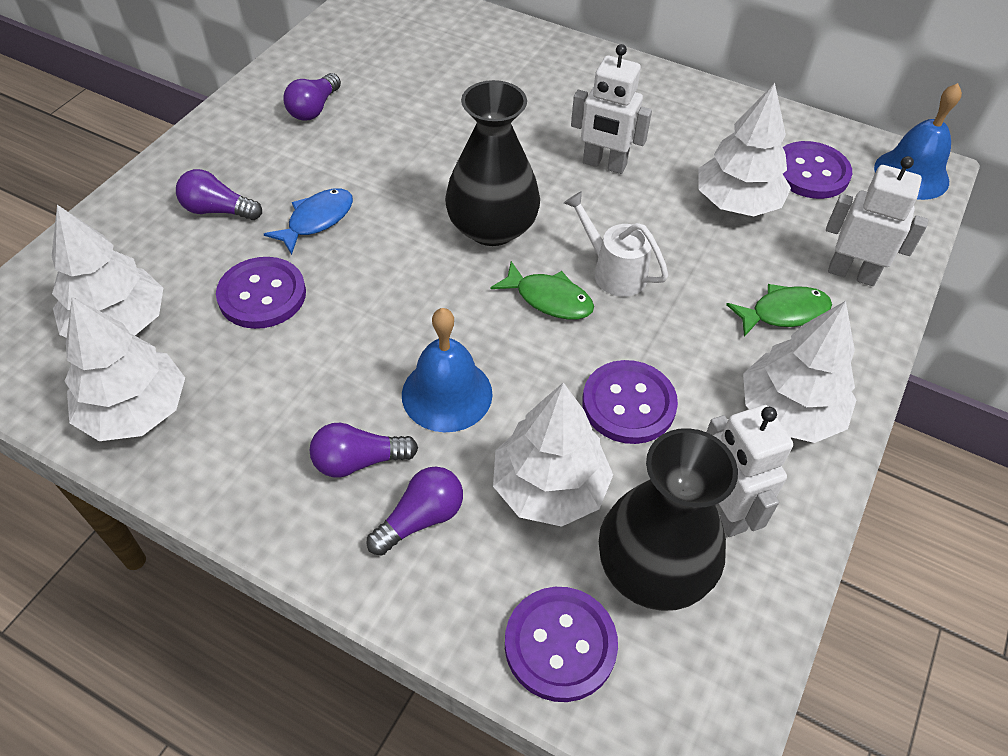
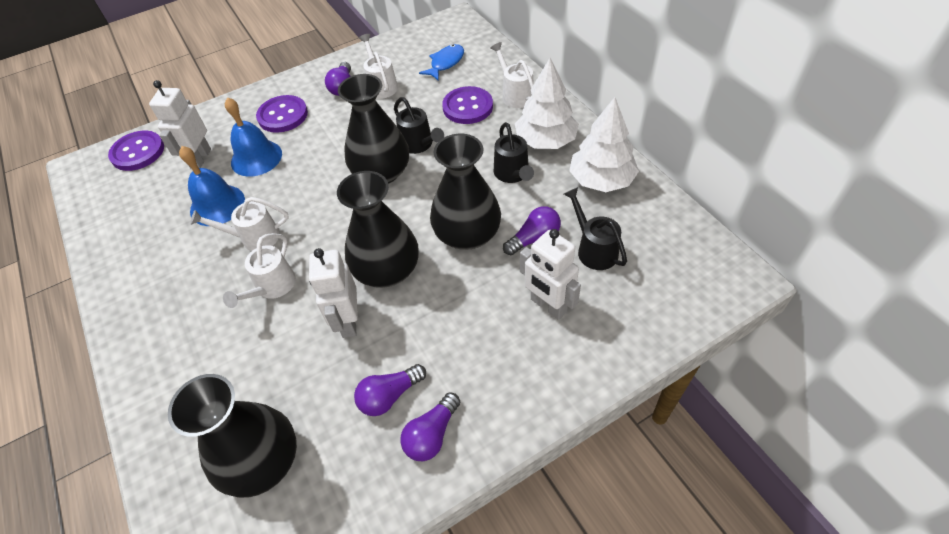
black vase: 2 -> 4
black watering can: 0 -> 3
green fish: 2 -> 0
purple button: 4 -> 3
white tree: 5 -> 2
white watering can: 1 -> 4

